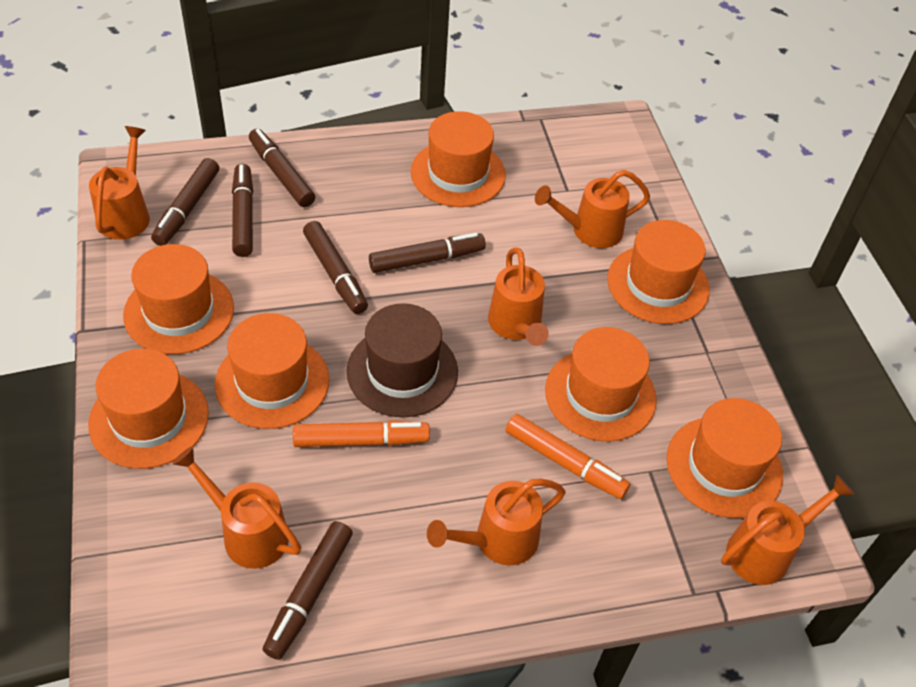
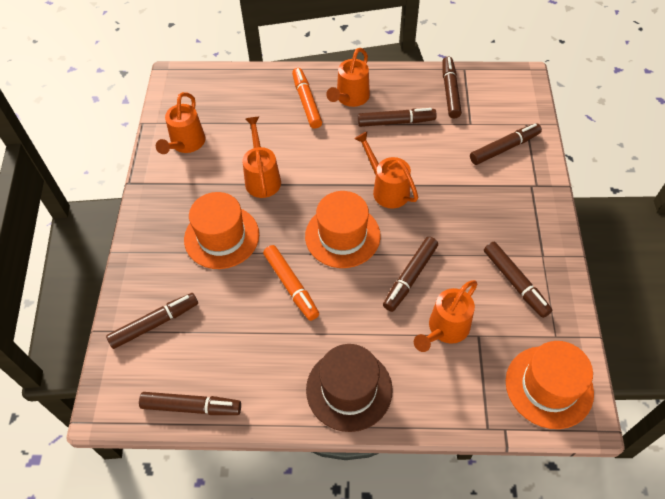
brown marker: 6 -> 7
orange hat: 7 -> 3
orange watering can: 6 -> 5

